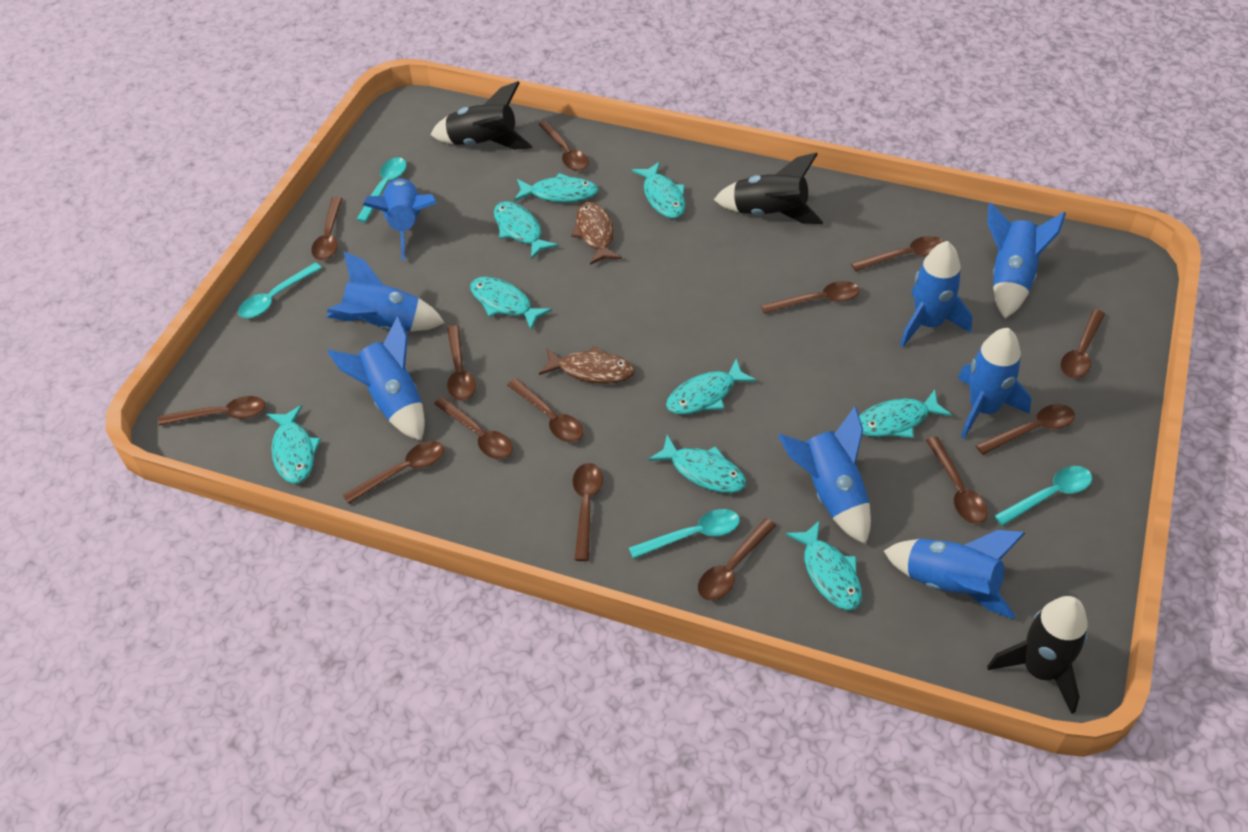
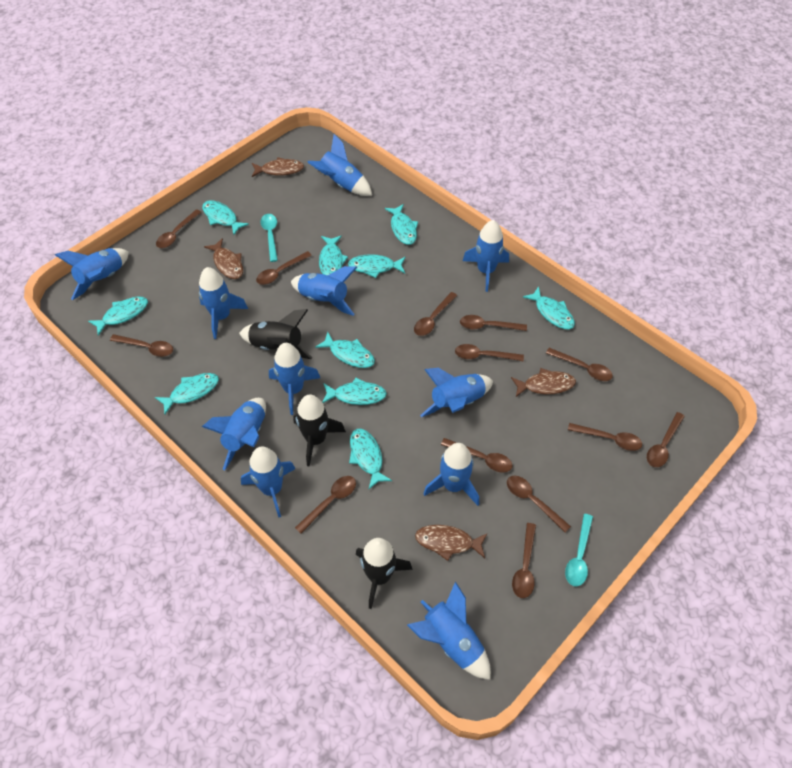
blue rocket: 8 -> 11
brown fish: 2 -> 4
brown spoon: 14 -> 13
turquoise fish: 9 -> 10
turquoise spoon: 4 -> 2

